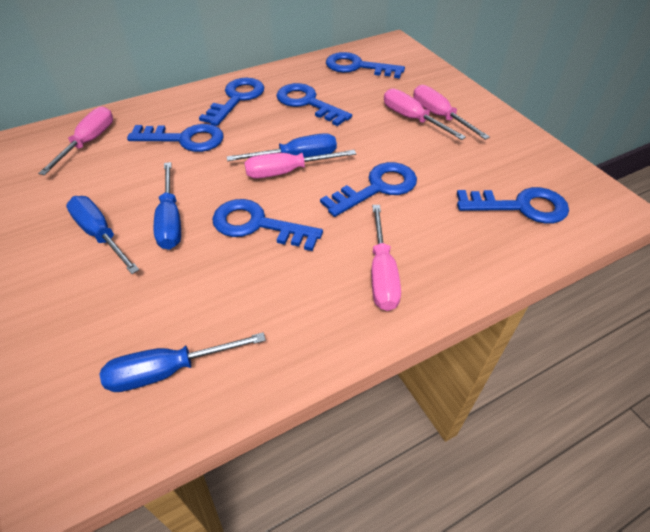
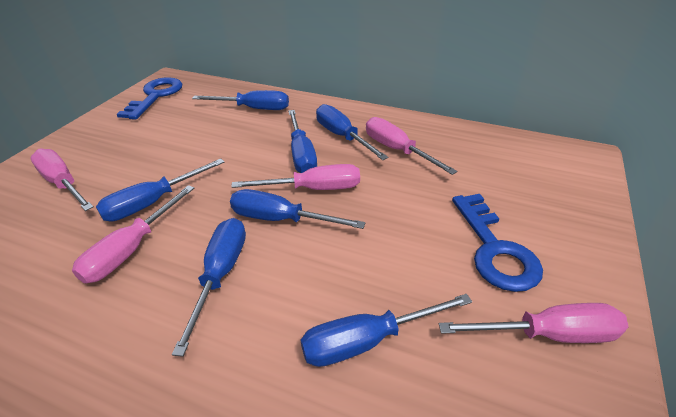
blue key: 7 -> 2
blue screwdriver: 4 -> 7

